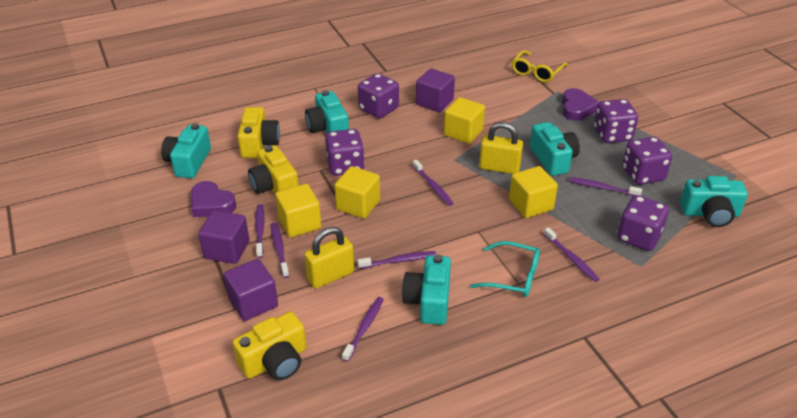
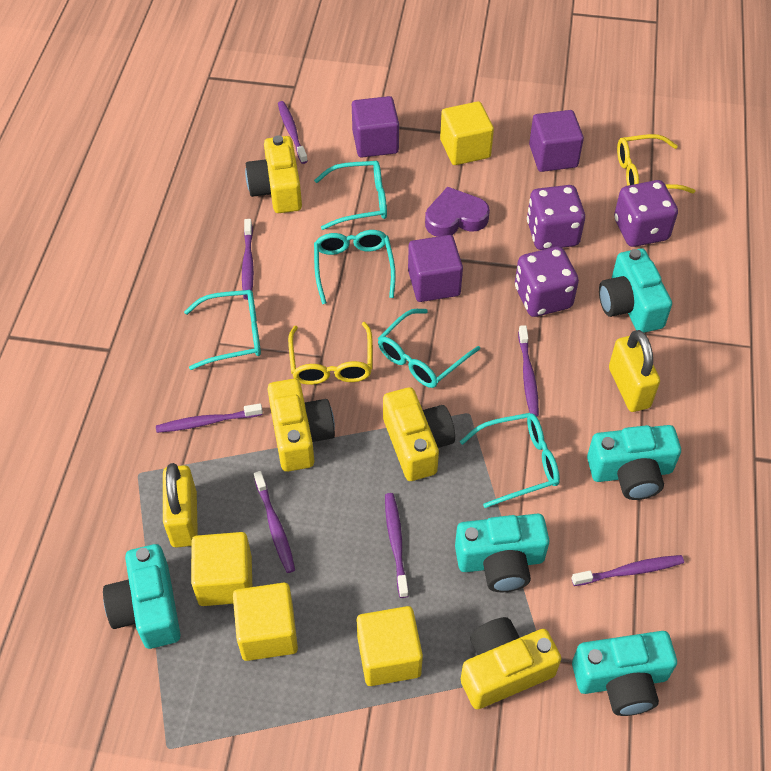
purple dice: 5 -> 3
purple heart: 2 -> 1
turquoise glasses: 1 -> 5
yellow camera: 3 -> 4
yellow glasses: 1 -> 2

